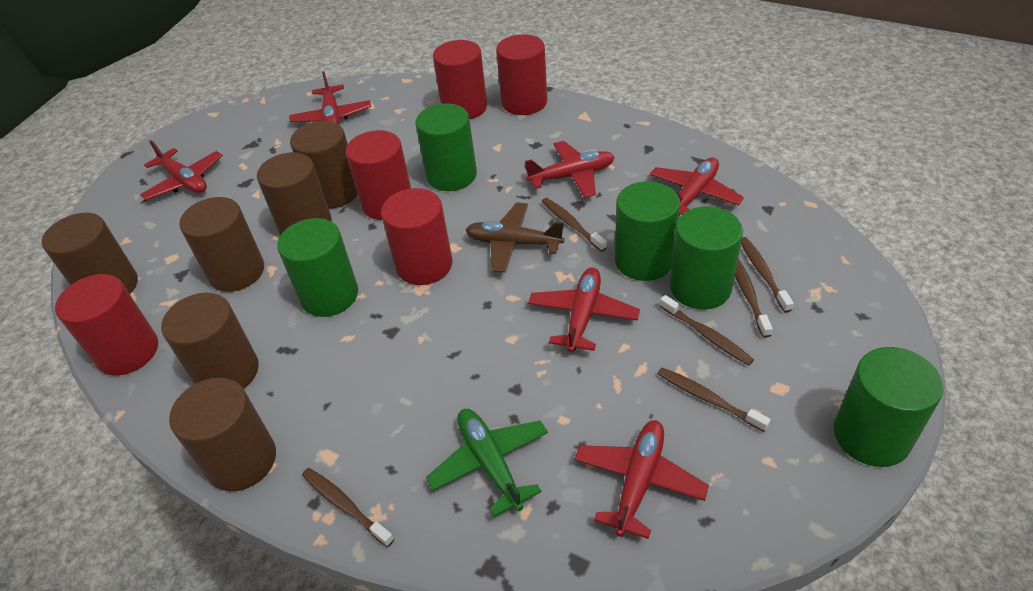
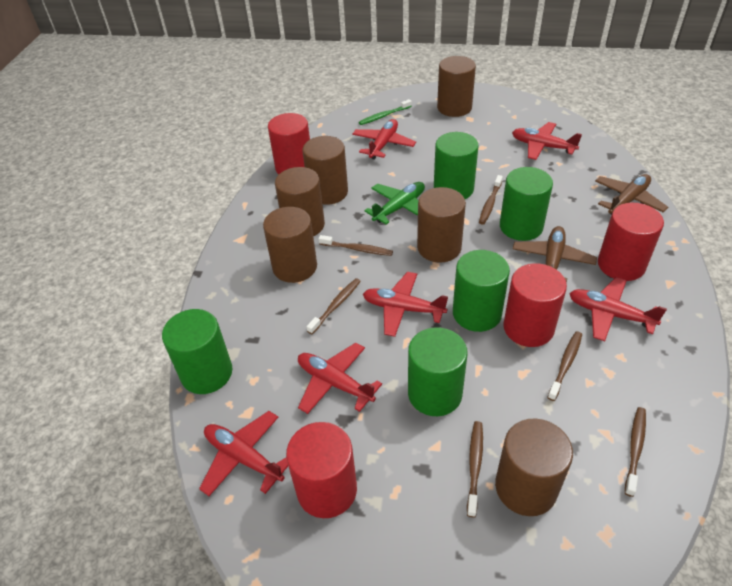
brown plane: 1 -> 2
green toothbrush: 0 -> 1
red cylinder: 5 -> 4

